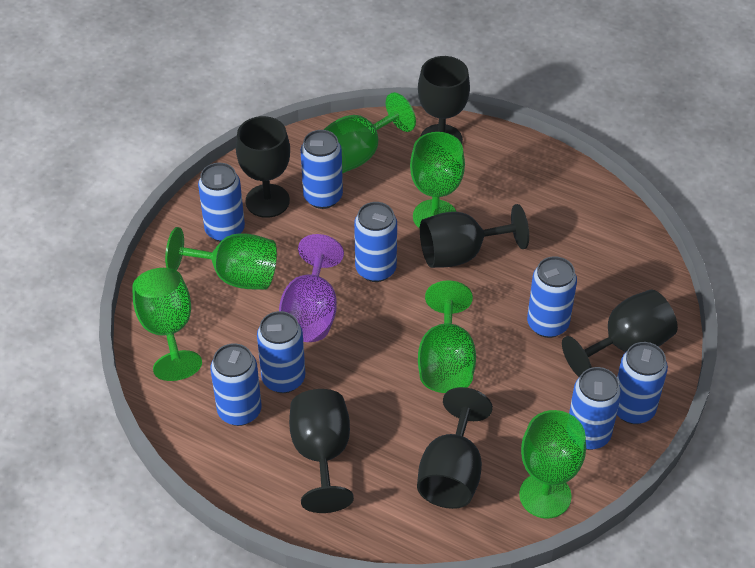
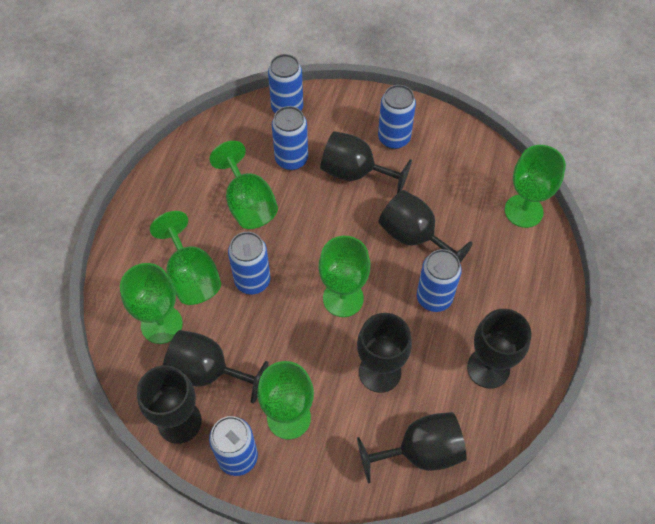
black goblet: 6 -> 7
blue can: 8 -> 6
purple goblet: 1 -> 0

